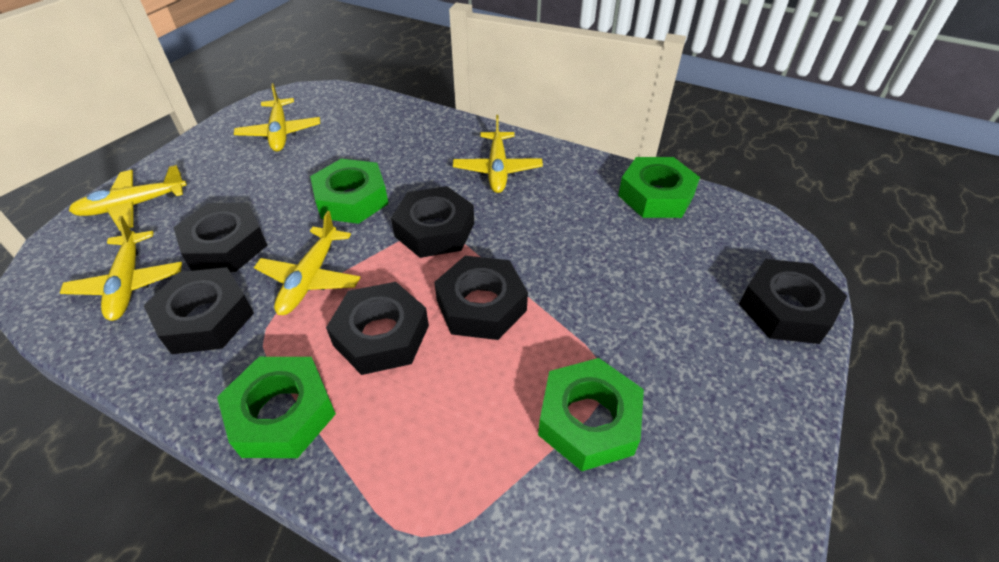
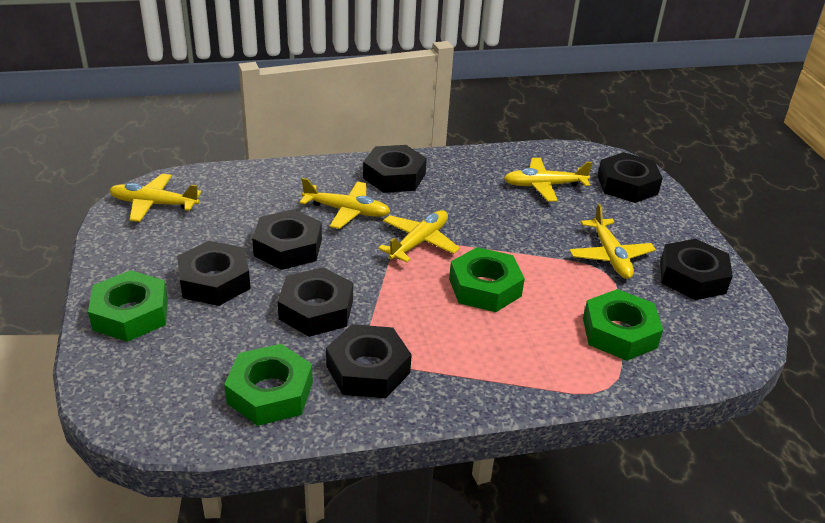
black nut: 6 -> 7

